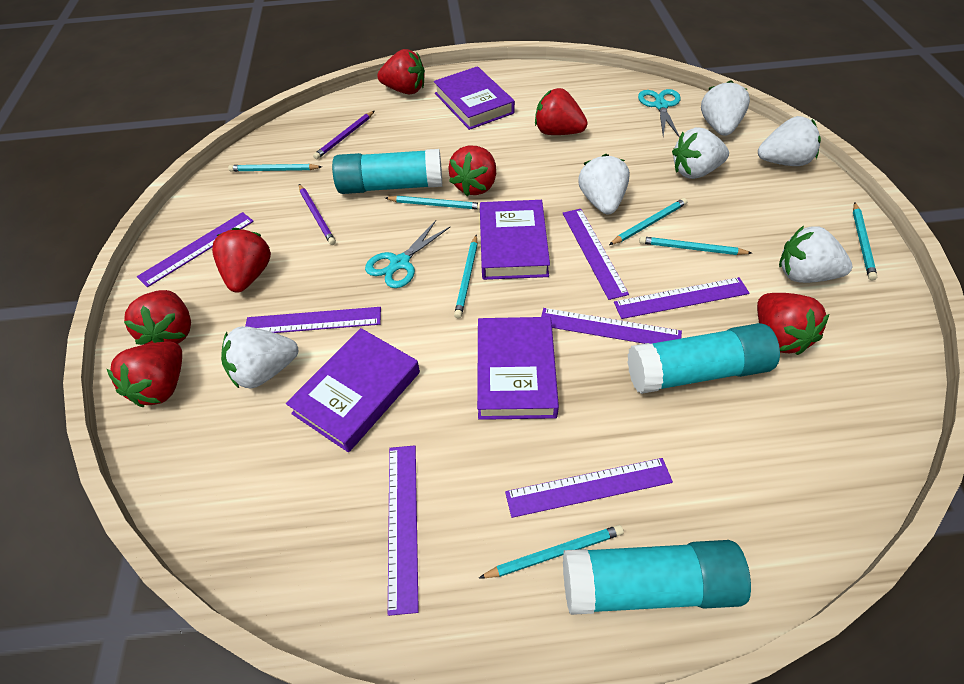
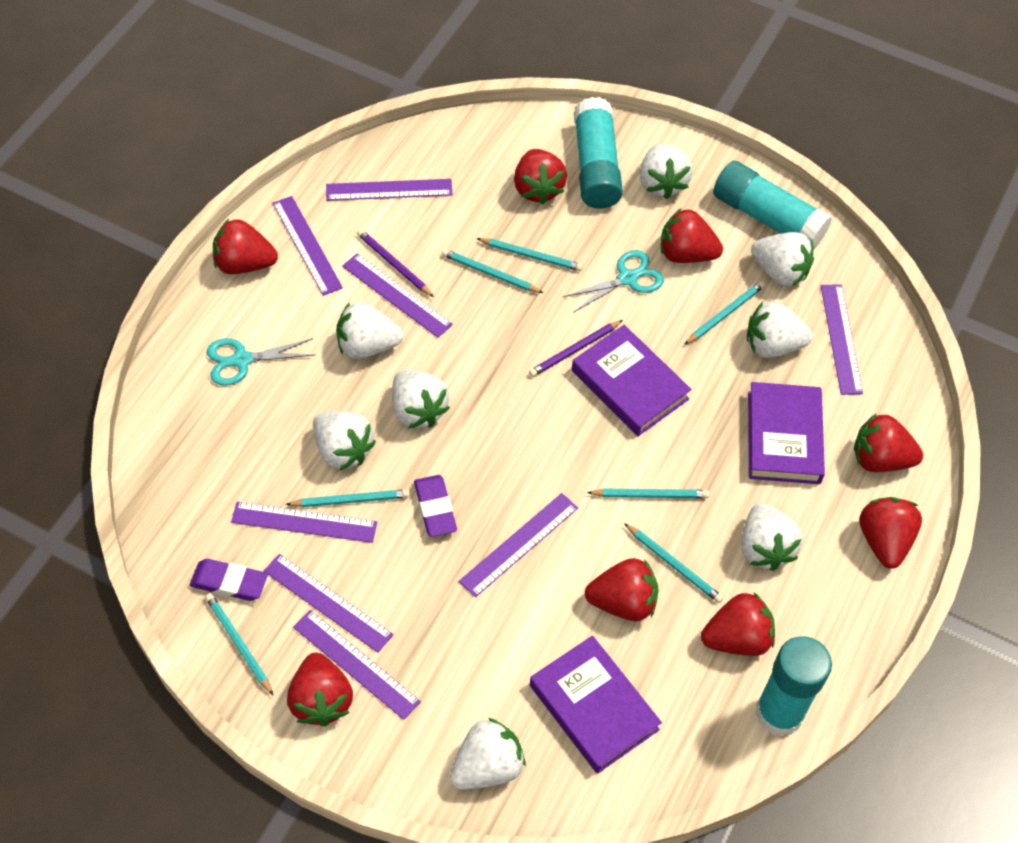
purple book: 4 -> 3
purple eraser: 0 -> 2
purple ruler: 7 -> 8
red strawberry: 7 -> 8
white strawberry: 6 -> 8

